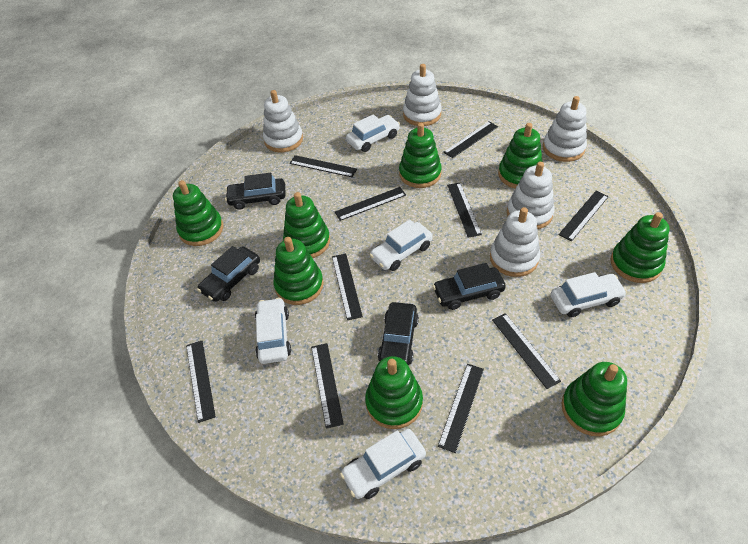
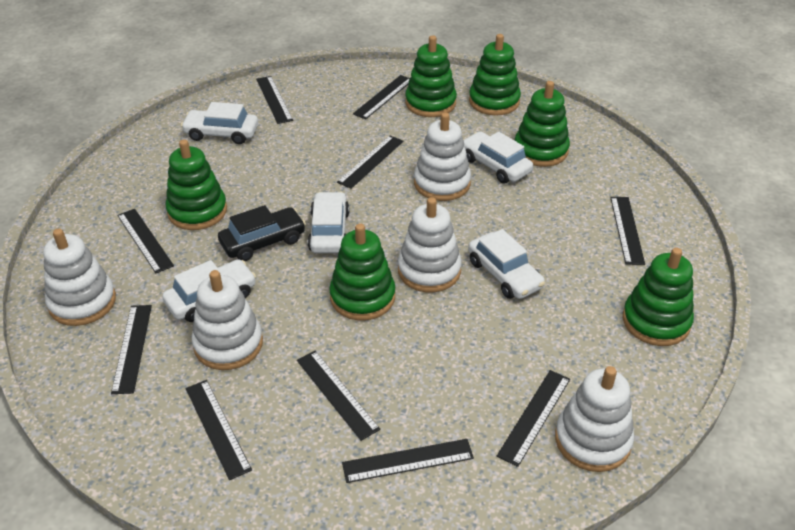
black car: 4 -> 1
green stacking toy: 8 -> 6

